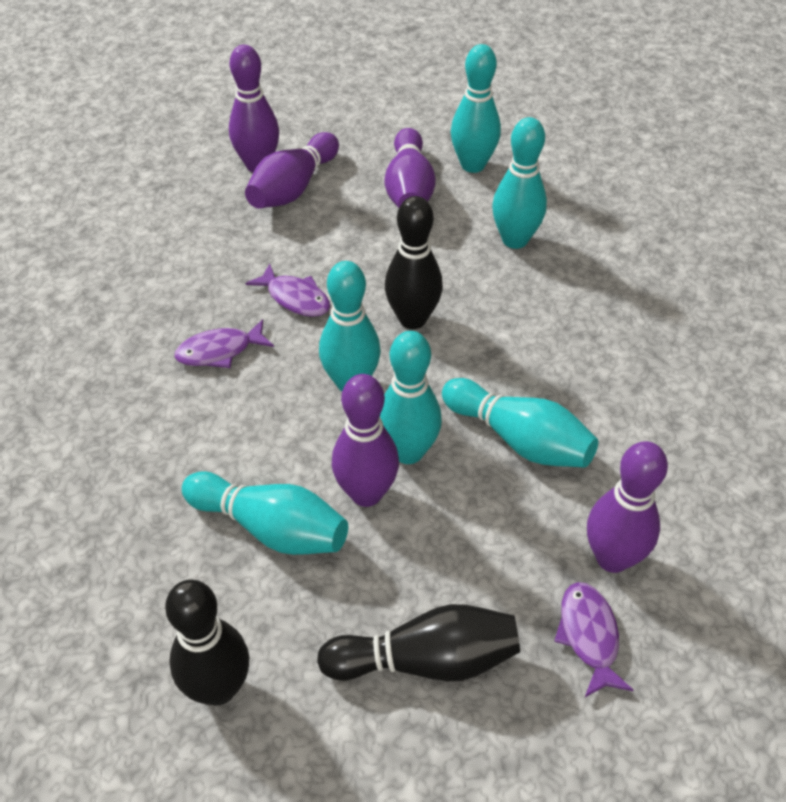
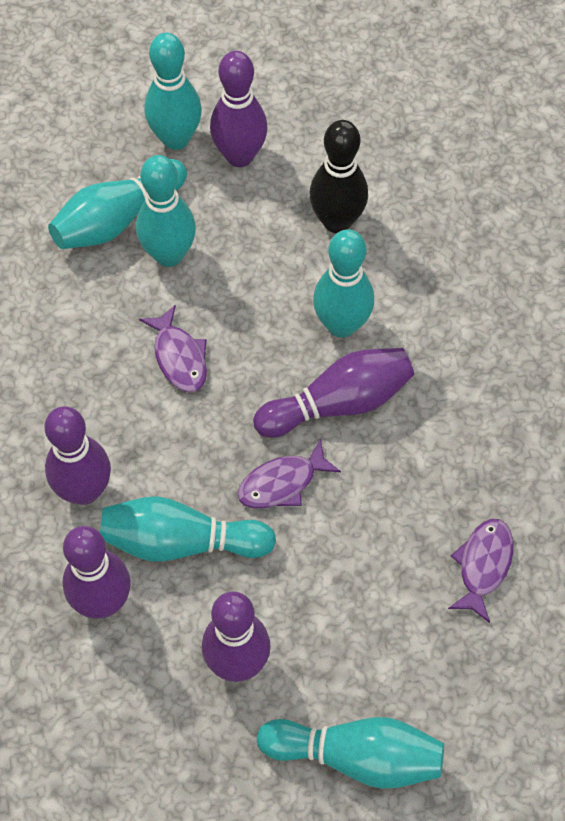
black bowling pin: 3 -> 1

